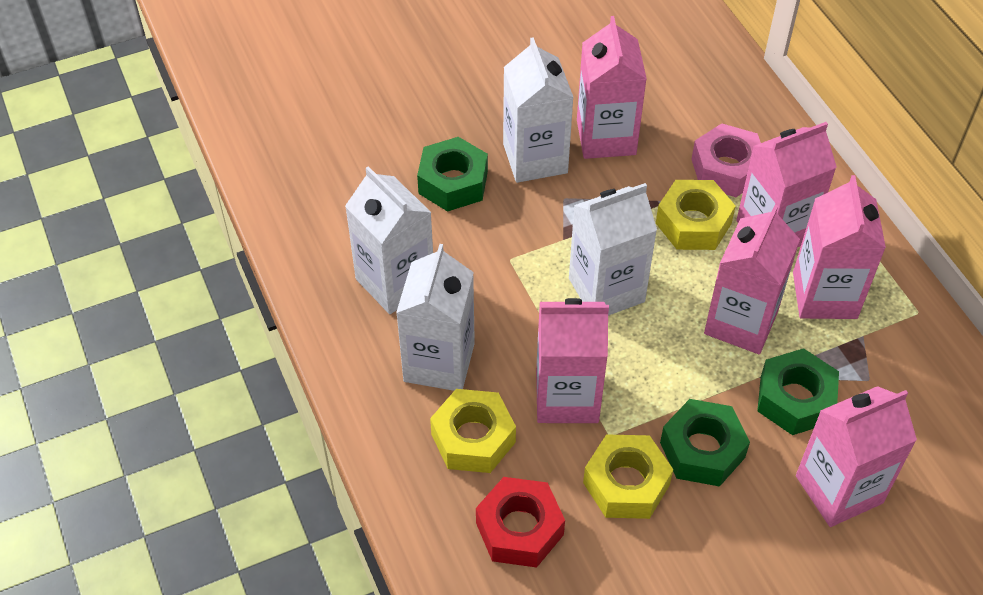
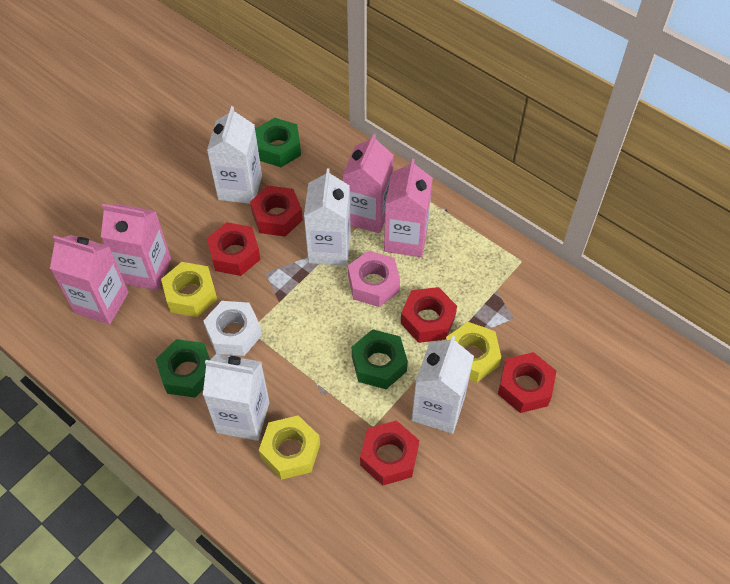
pink carton: 6 -> 4
red nut: 1 -> 5
white nut: 0 -> 1

